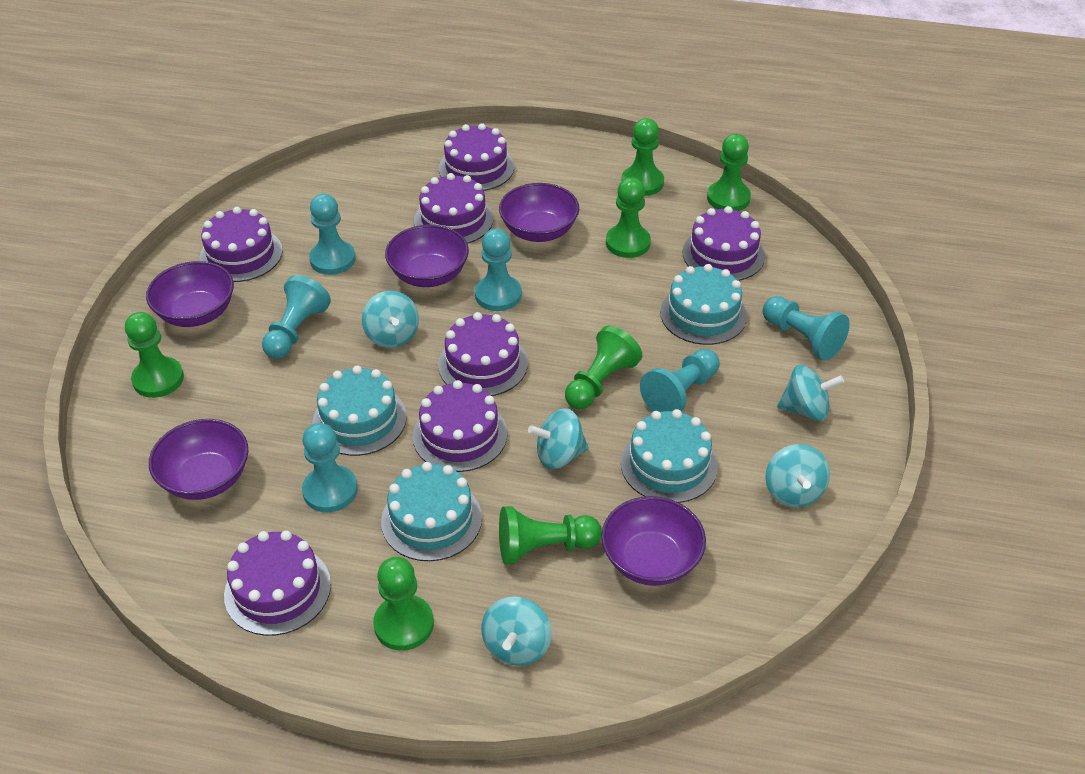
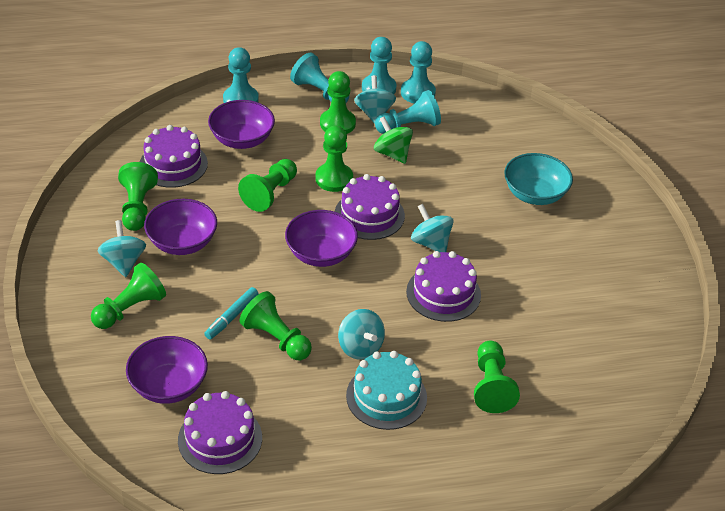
green spinning top: 0 -> 1
purple bowl: 5 -> 4
purple cake: 7 -> 4
turquoise bowl: 0 -> 1
turquoise cake: 4 -> 1
turquoise marker: 0 -> 1
turquoise pawn: 6 -> 5
turquoise spinning top: 5 -> 4

